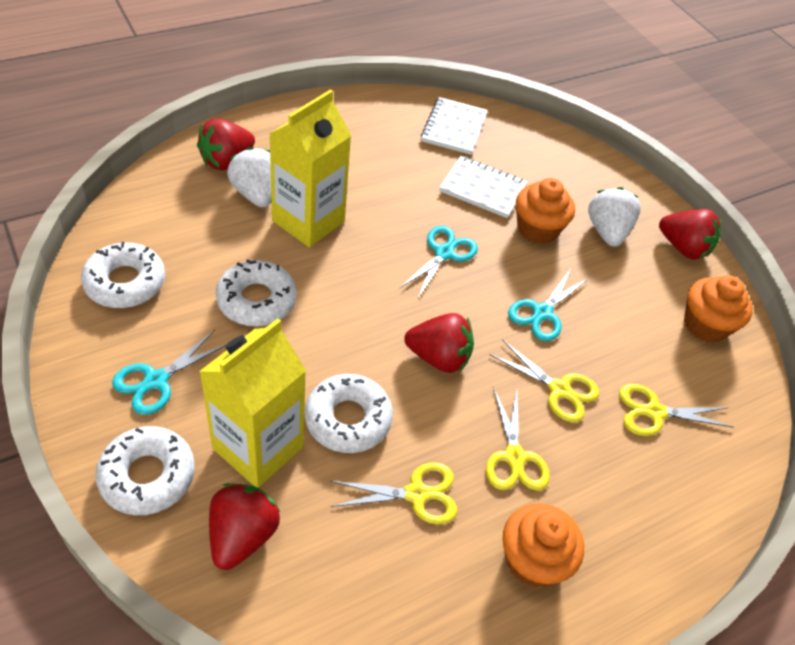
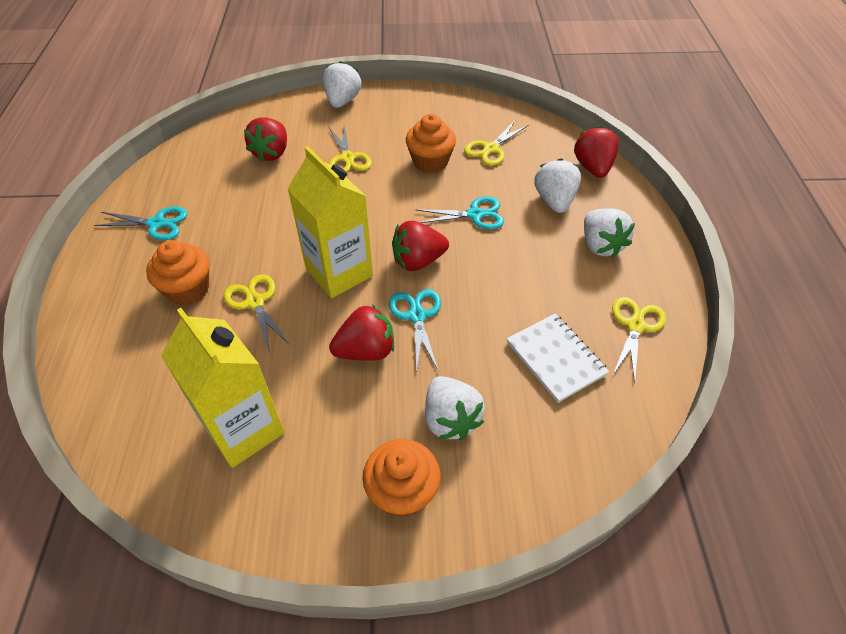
white donut: 4 -> 0
white notebook: 2 -> 1
white strawberry: 2 -> 4

